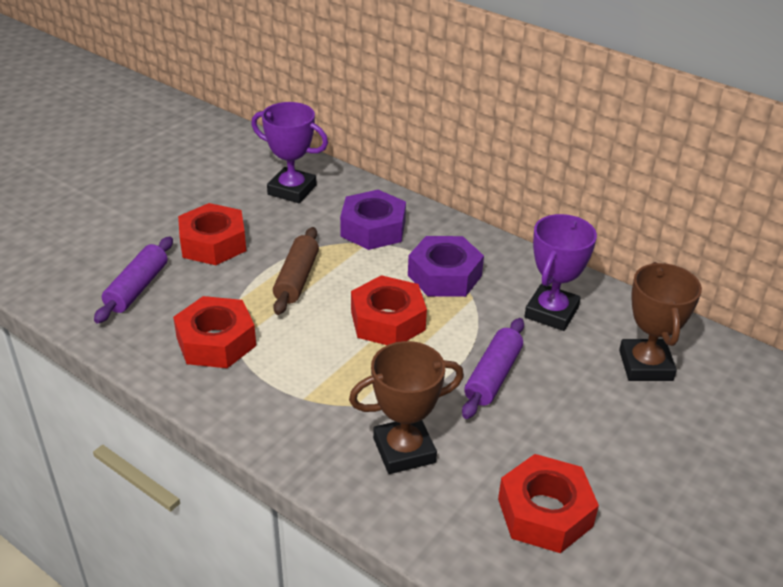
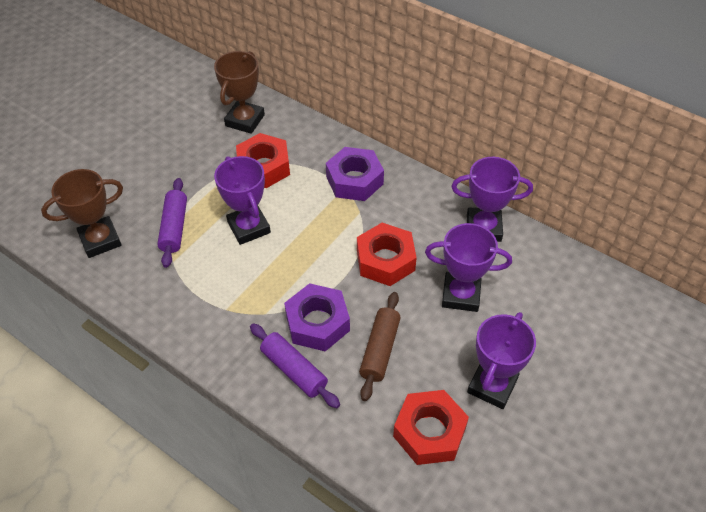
purple trophy: 2 -> 4
red nut: 4 -> 3

